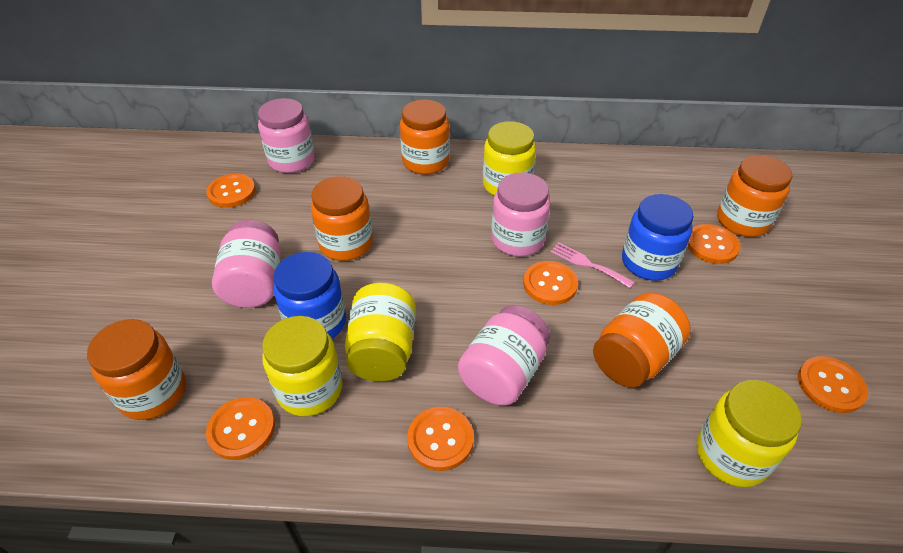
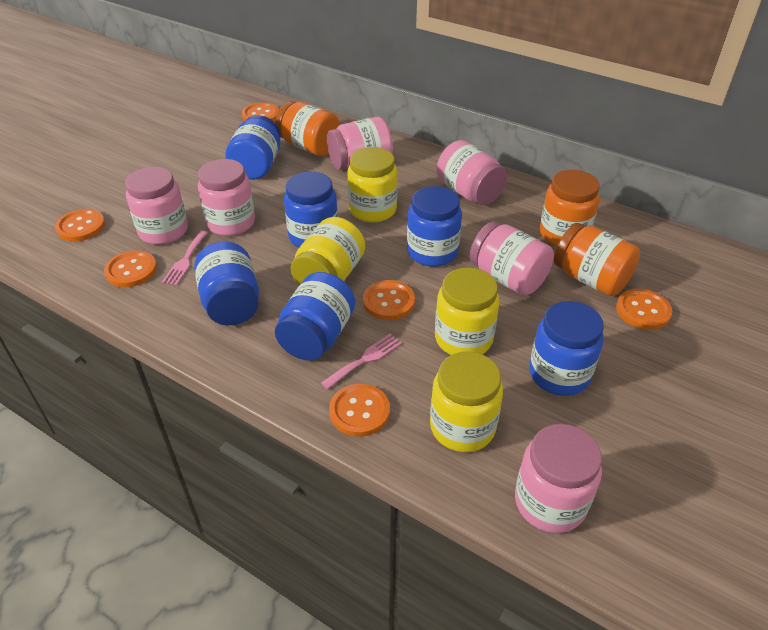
blue jar: 2 -> 6
orange jar: 5 -> 3
pink fork: 1 -> 2
pink jar: 4 -> 6

